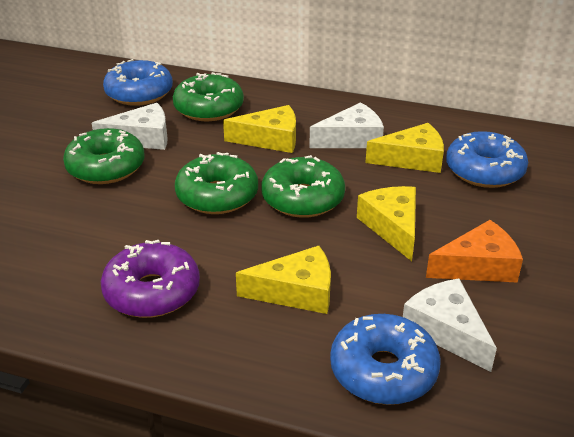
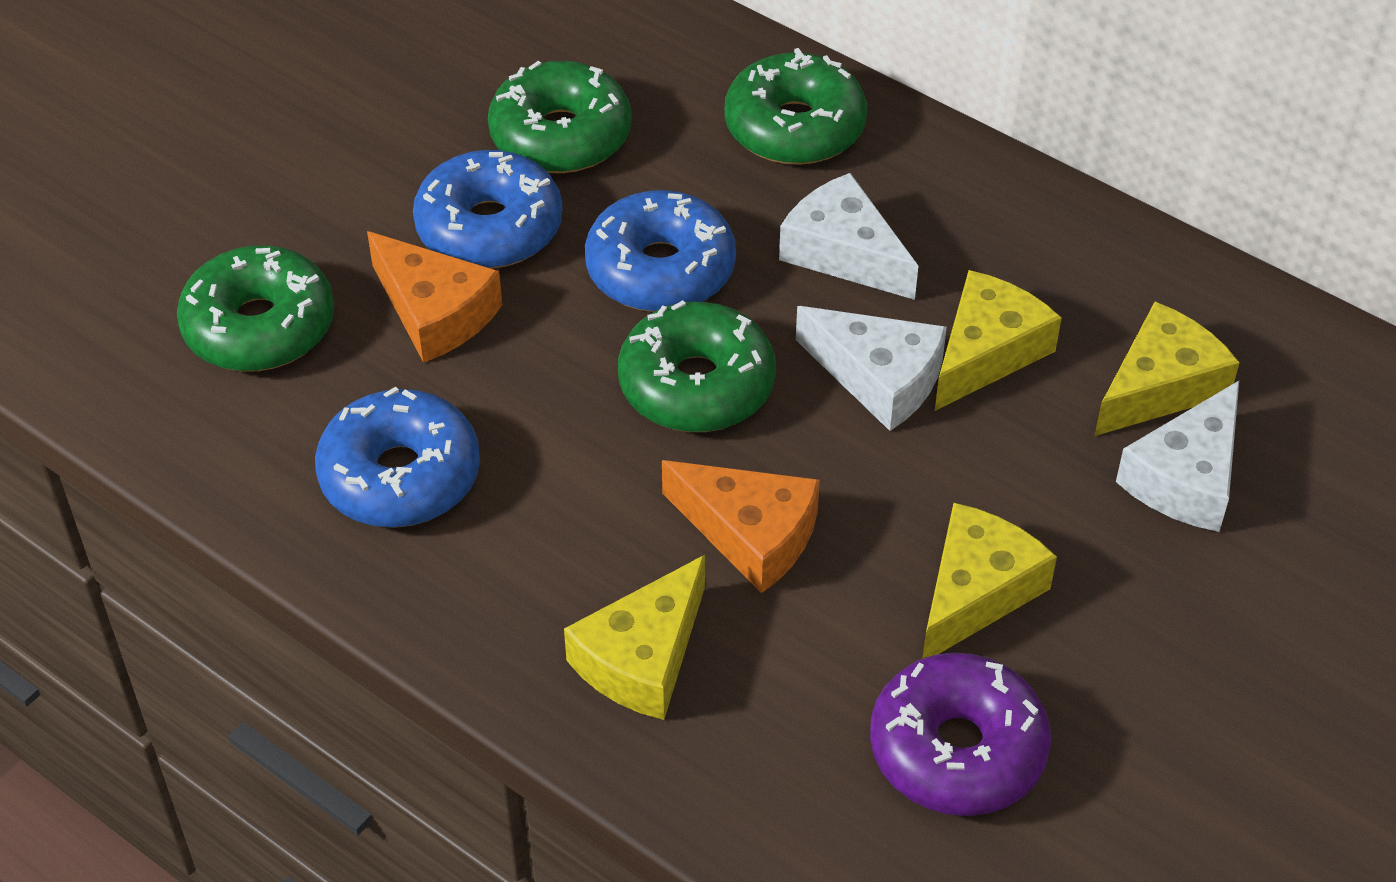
orange cheese: 1 -> 2

